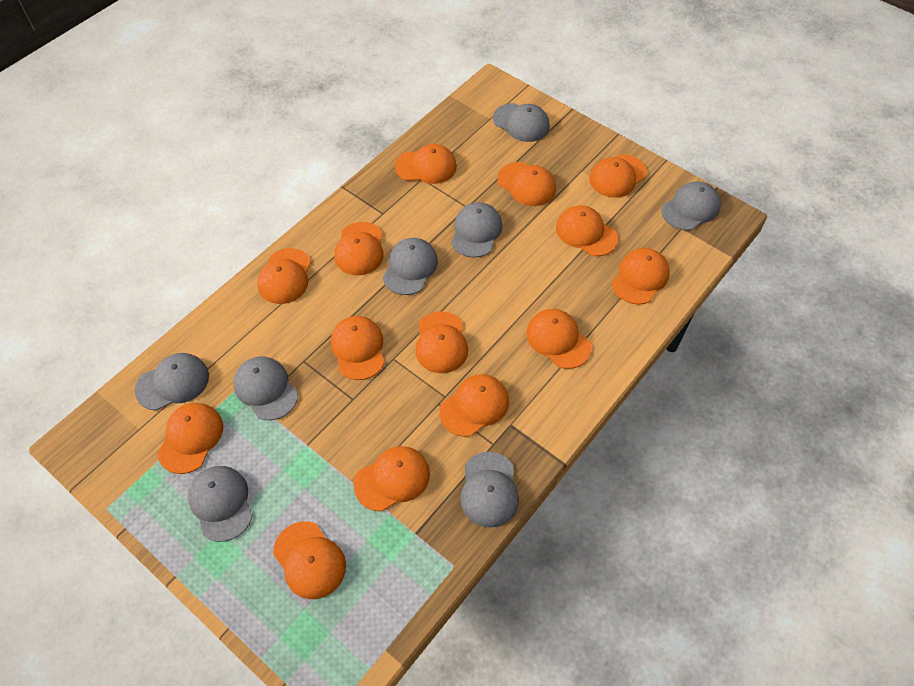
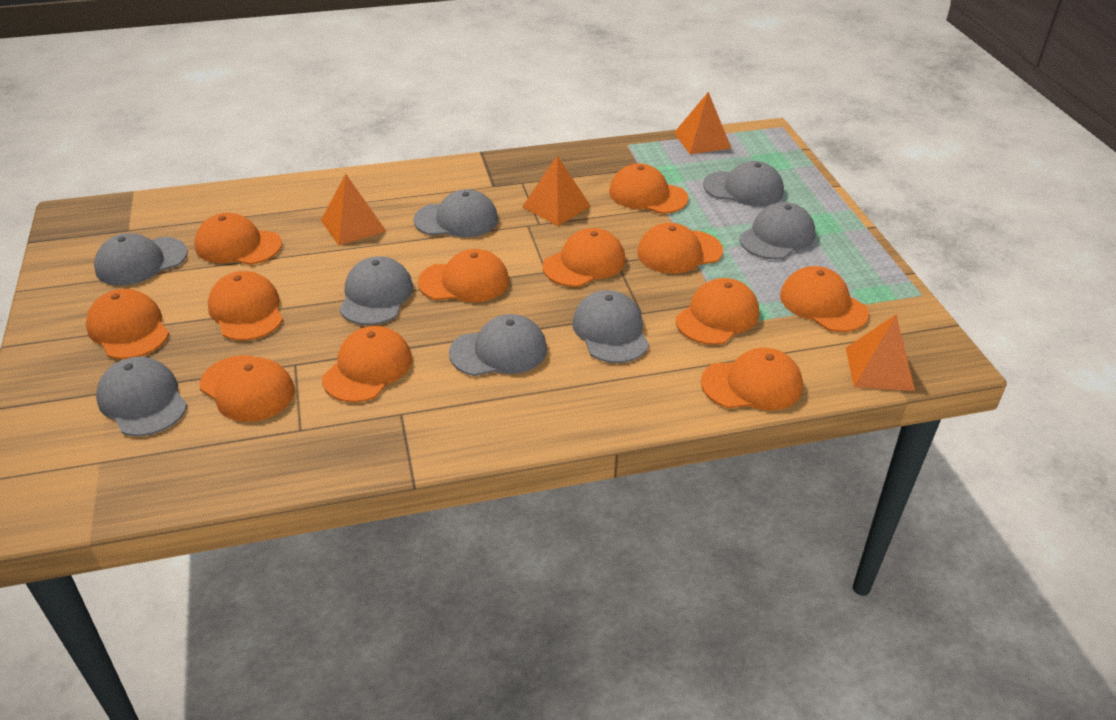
orange cap: 14 -> 12
orange pyramid: 0 -> 4

